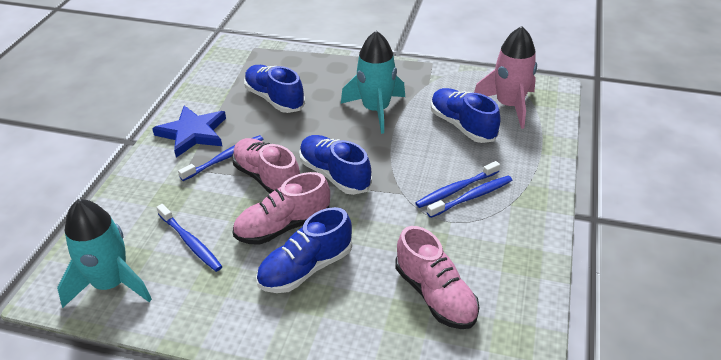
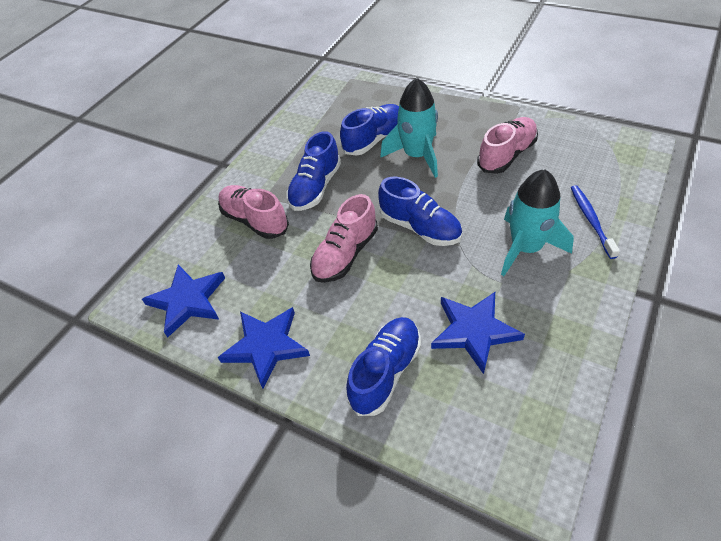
blue star: 1 -> 3
blue toothbrush: 4 -> 1
pink rocket: 1 -> 0

